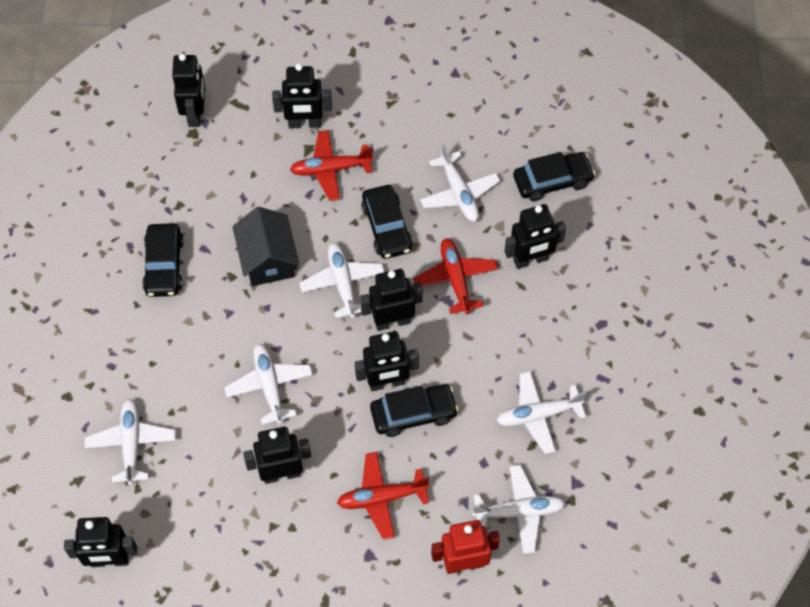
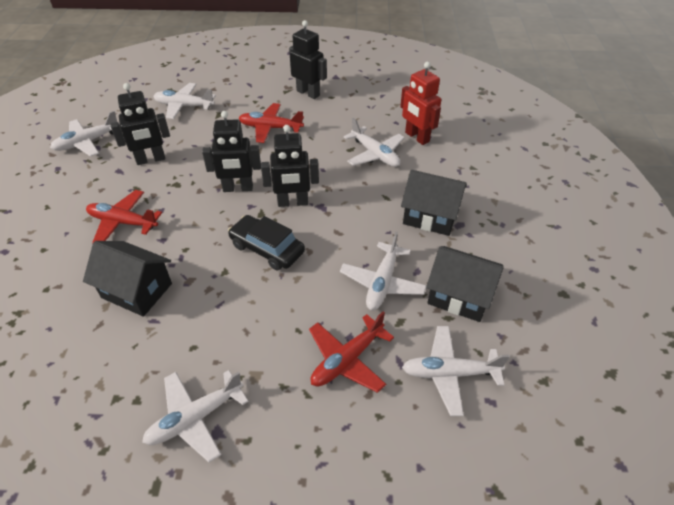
black car: 4 -> 1
black house: 1 -> 3
black robot: 7 -> 4

